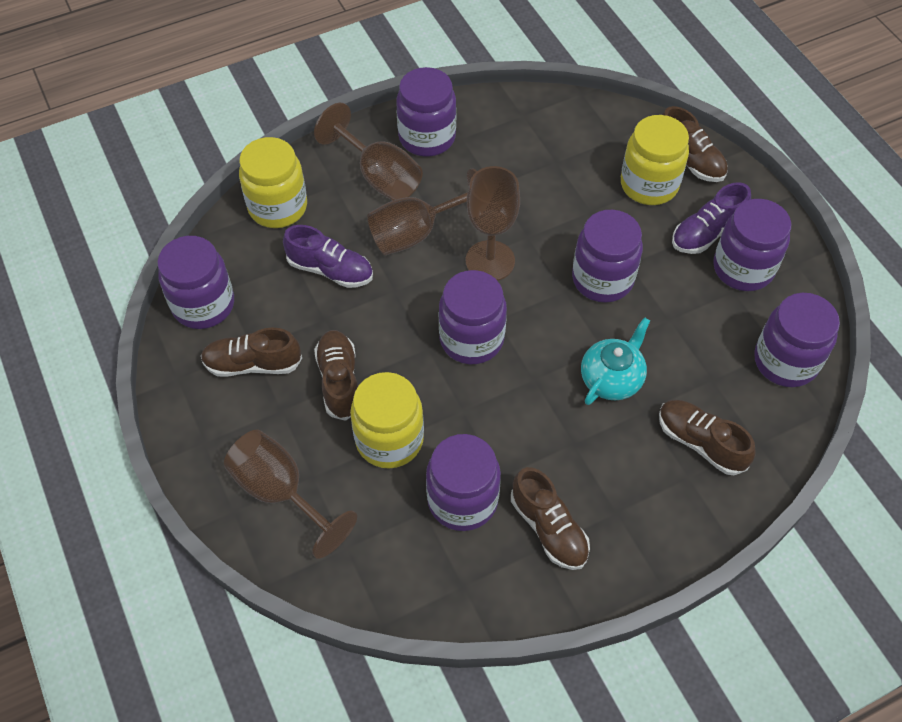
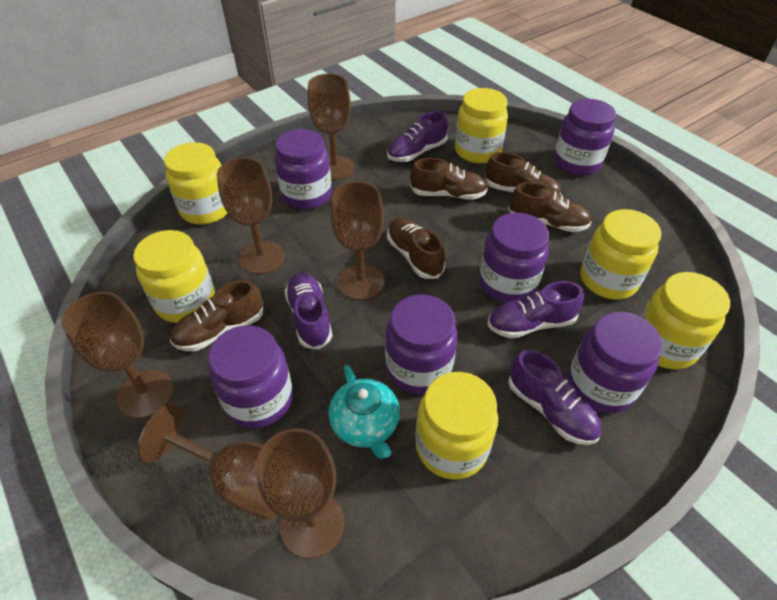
brown goblet: 4 -> 6
purple jar: 7 -> 6
purple shoe: 2 -> 4
yellow jar: 3 -> 6

